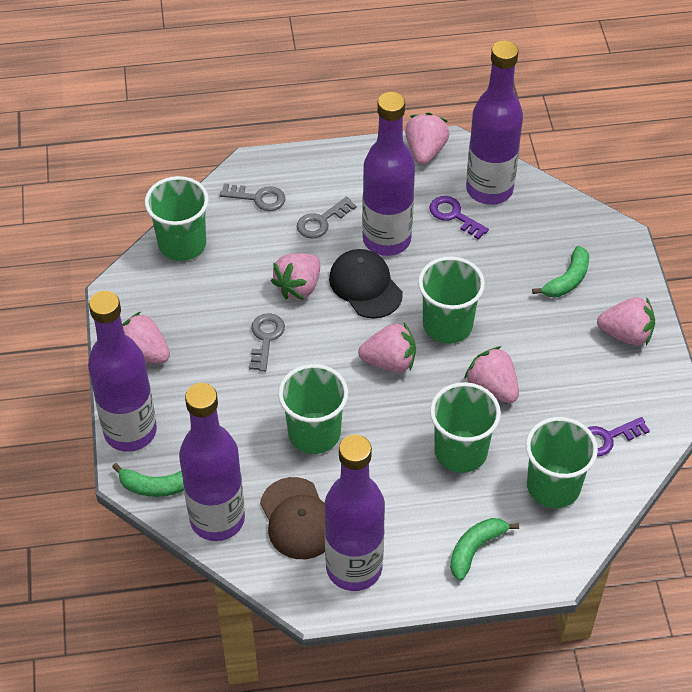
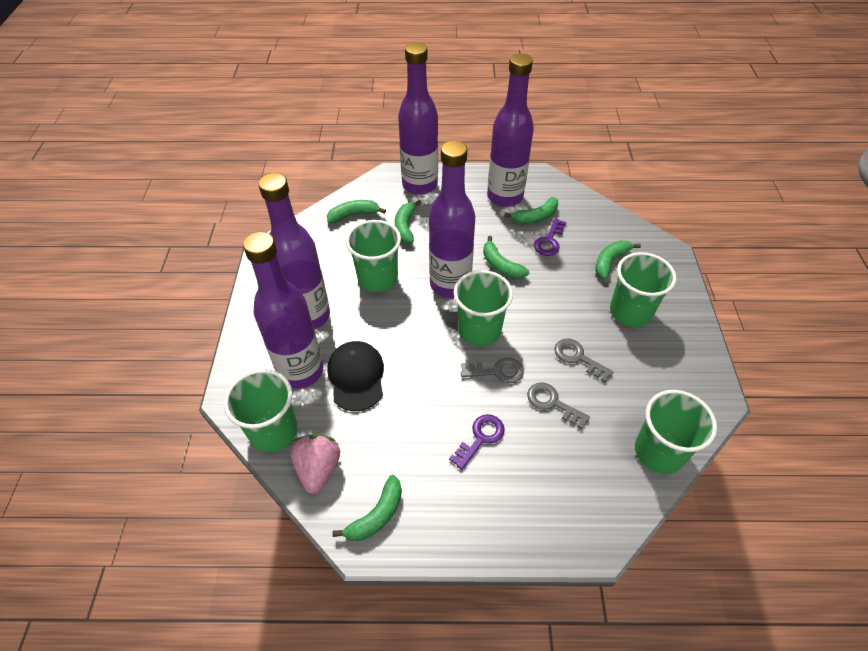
brown cap: 1 -> 0
green banana: 3 -> 6
pink strawberry: 6 -> 1

